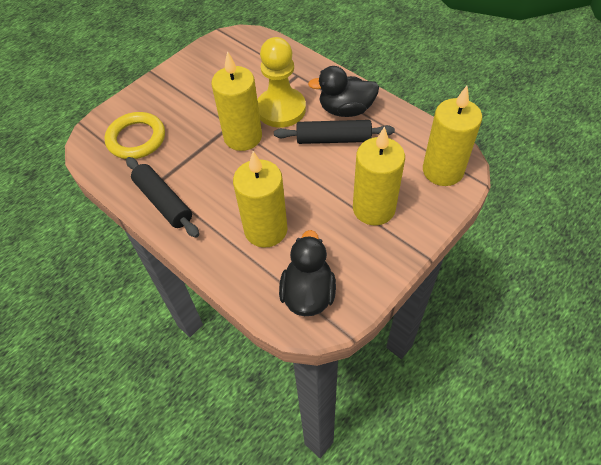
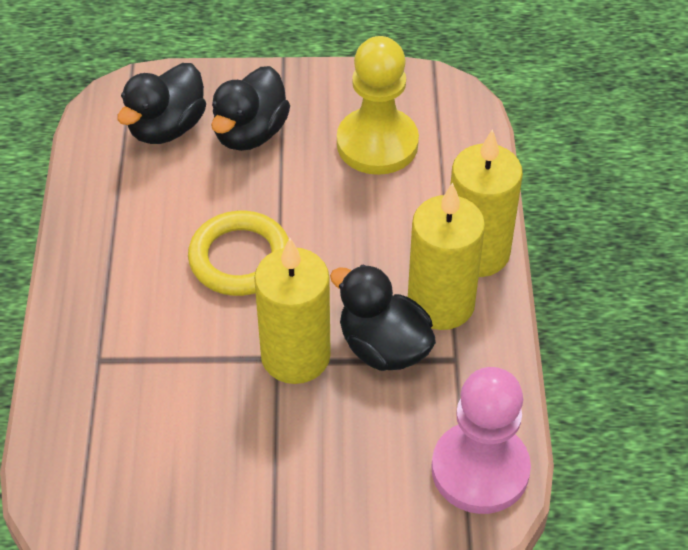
black duck: 2 -> 3
black rolling pin: 2 -> 0
pink pawn: 0 -> 1
yellow candle: 4 -> 3

